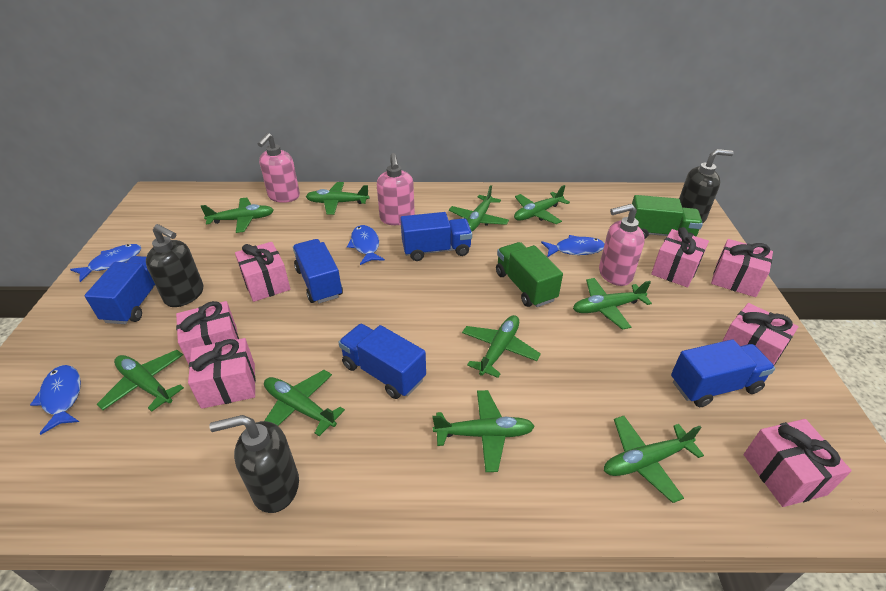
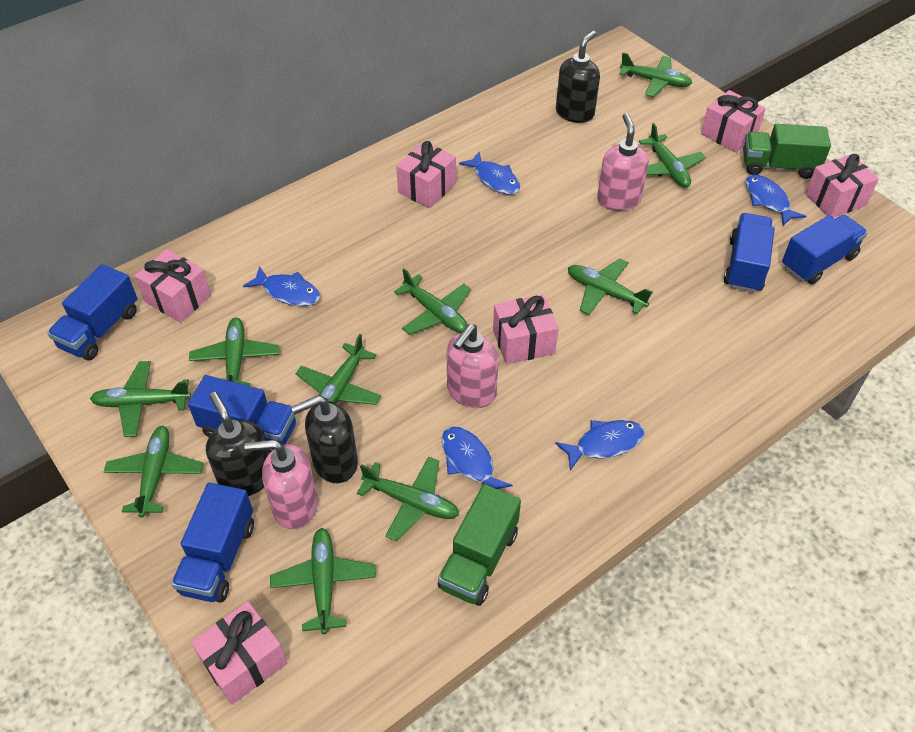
blue fish: 4 -> 5
pink gift: 7 -> 6

